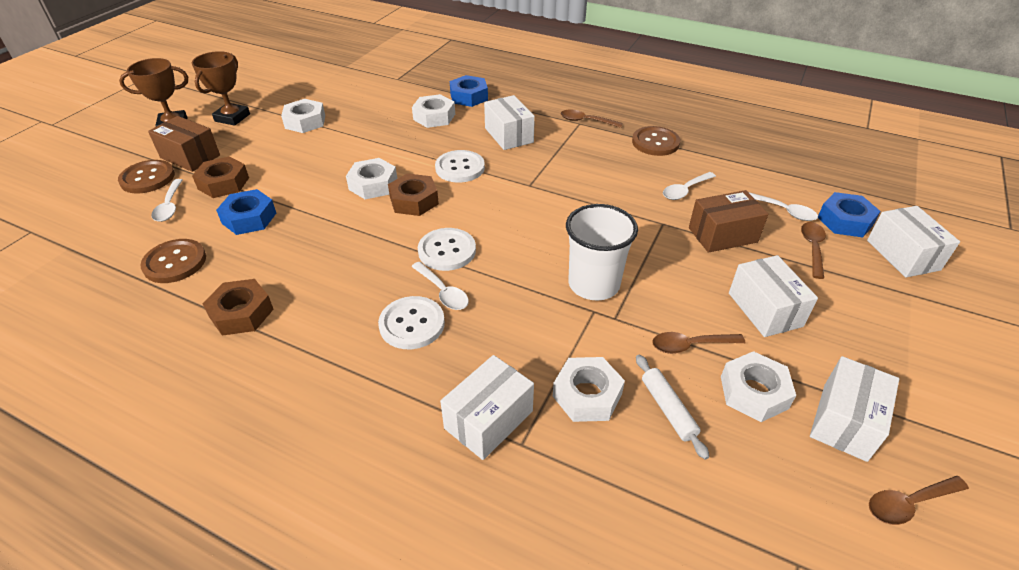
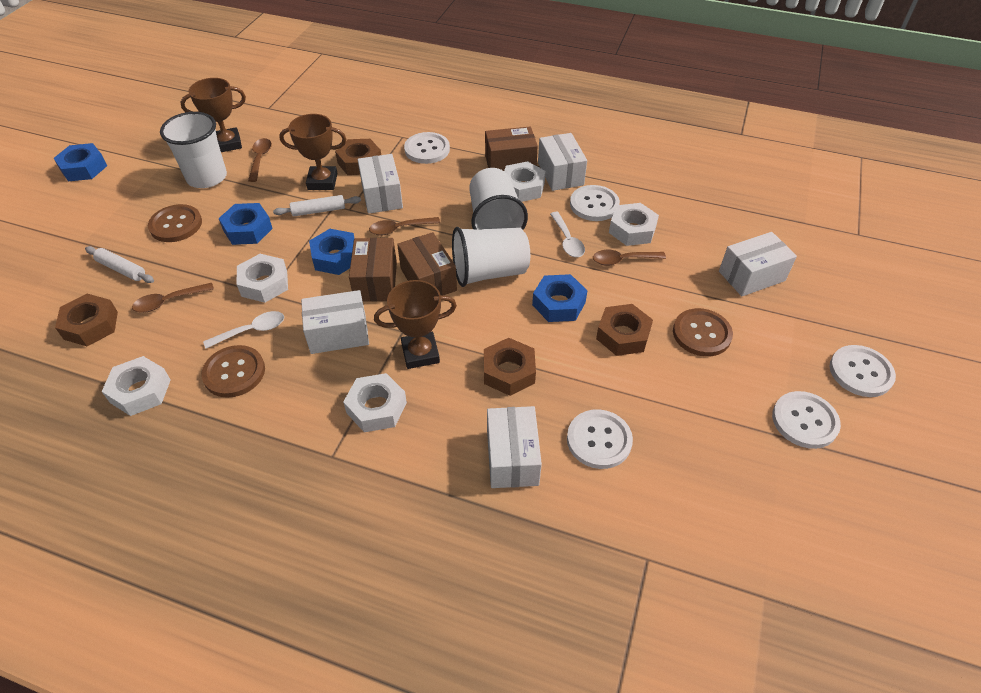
blue nut: 3 -> 4
brown box: 2 -> 3
brown nut: 3 -> 4
brown trophy: 2 -> 3
white button: 3 -> 5
white cup: 1 -> 3
white rolling pin: 1 -> 2
white spoon: 4 -> 2

